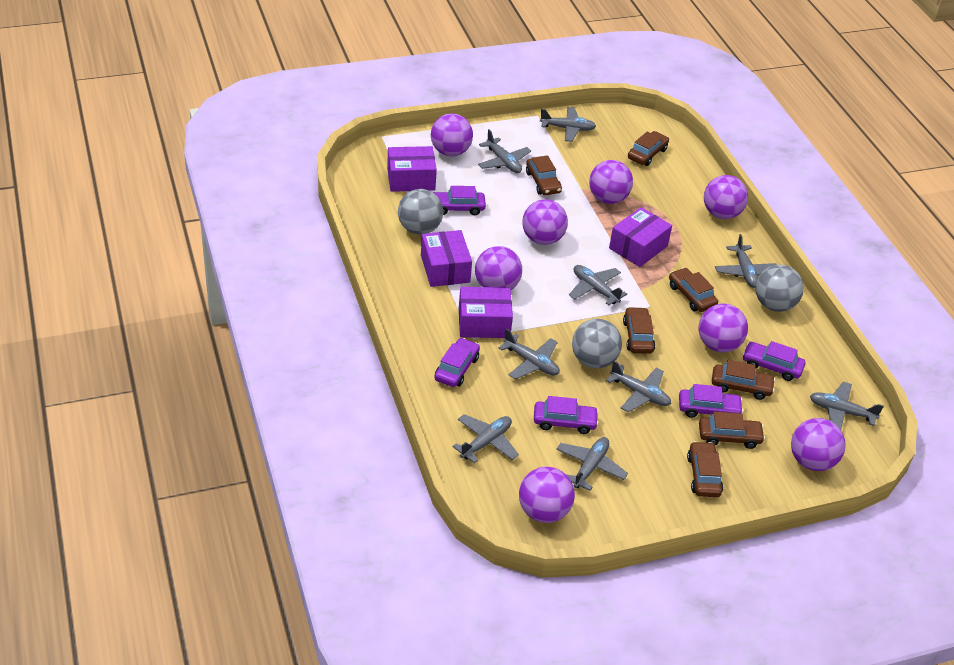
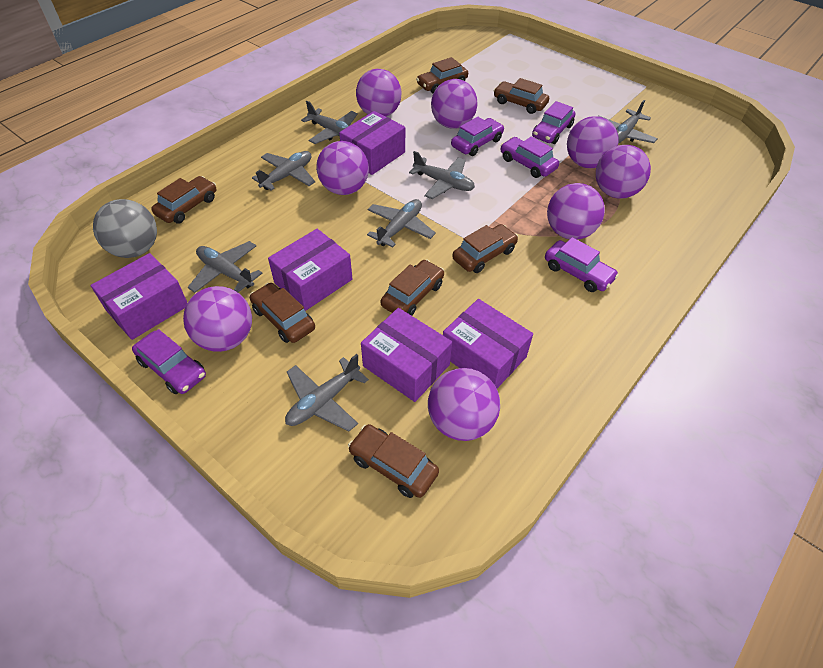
grey ball: 3 -> 1
grey plane: 9 -> 7
purple box: 4 -> 5

